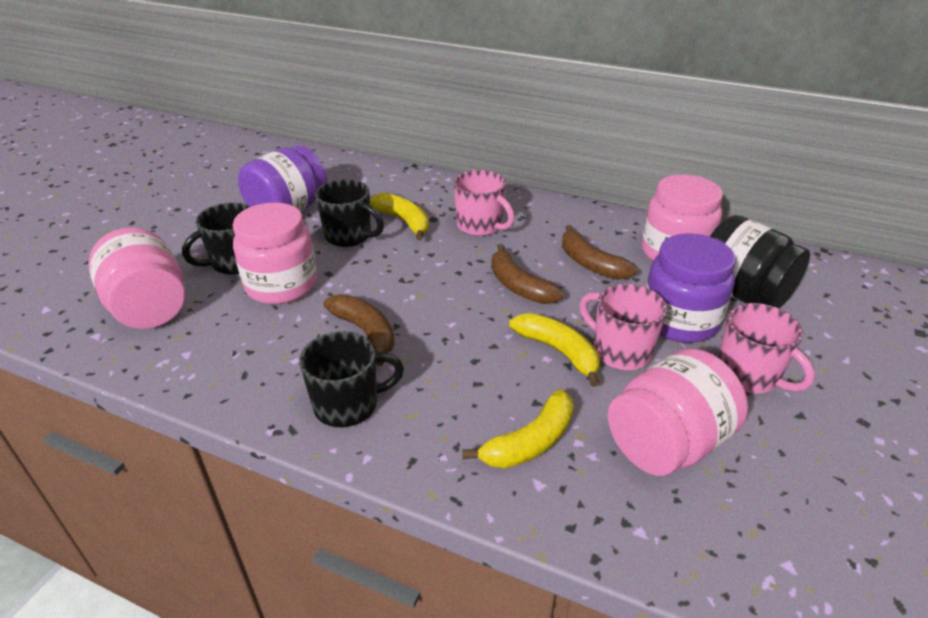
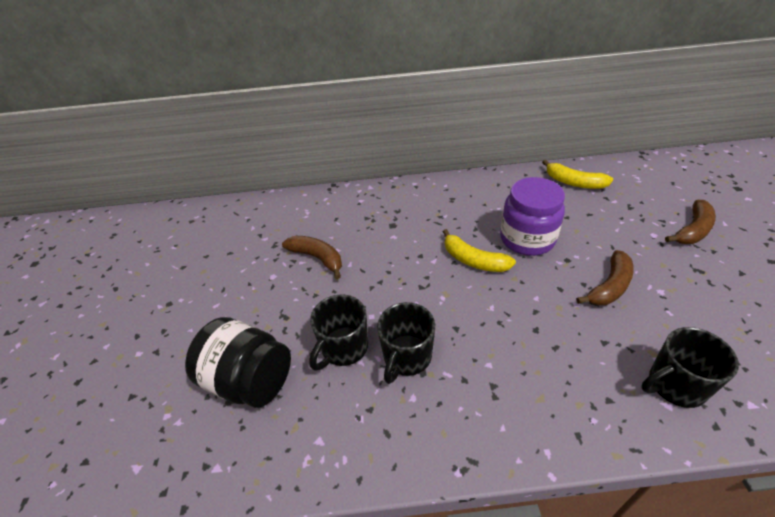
pink jar: 4 -> 0
pink mug: 3 -> 0
purple jar: 2 -> 1
yellow banana: 3 -> 2

